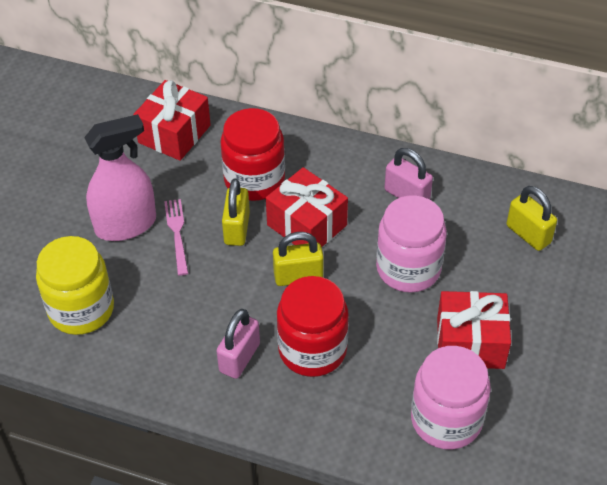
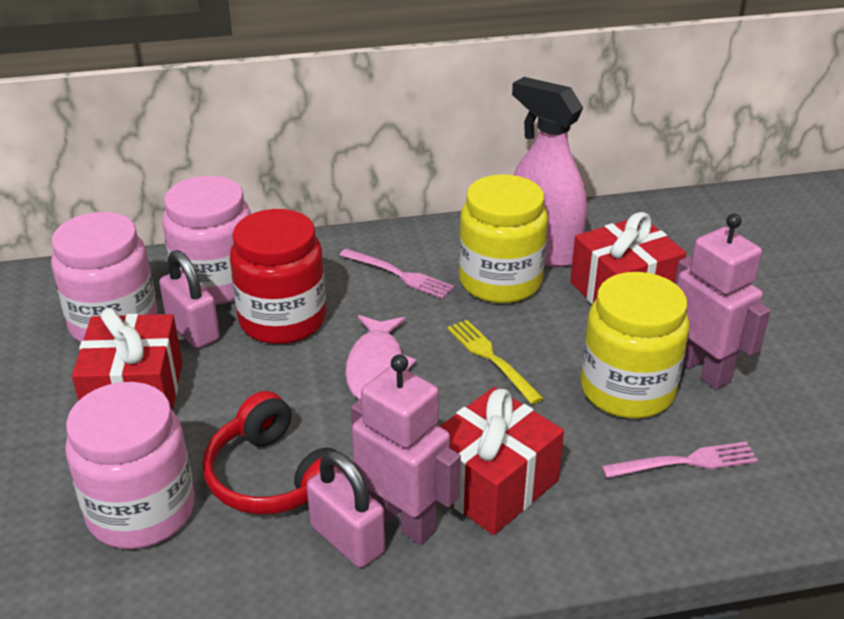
pink fish: 0 -> 1
pink fork: 1 -> 2
pink jar: 2 -> 3
pink robot: 0 -> 2
red headphones: 0 -> 1
red jar: 2 -> 1
yellow fork: 0 -> 1
yellow jar: 1 -> 2
yellow padlock: 3 -> 0

